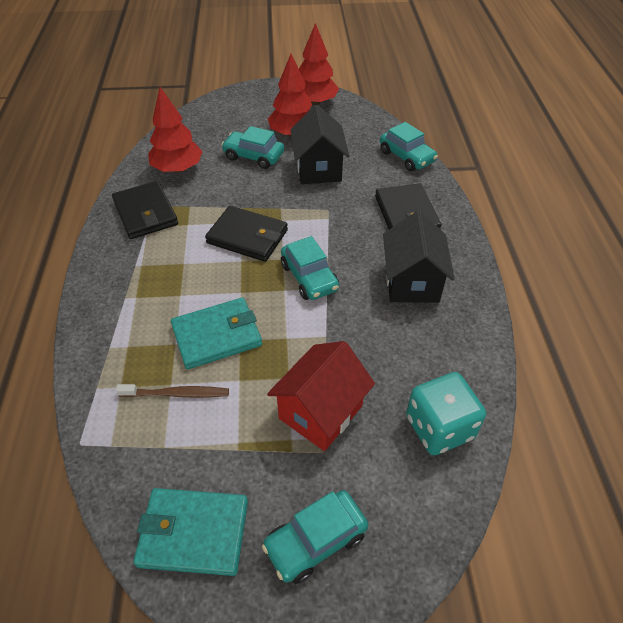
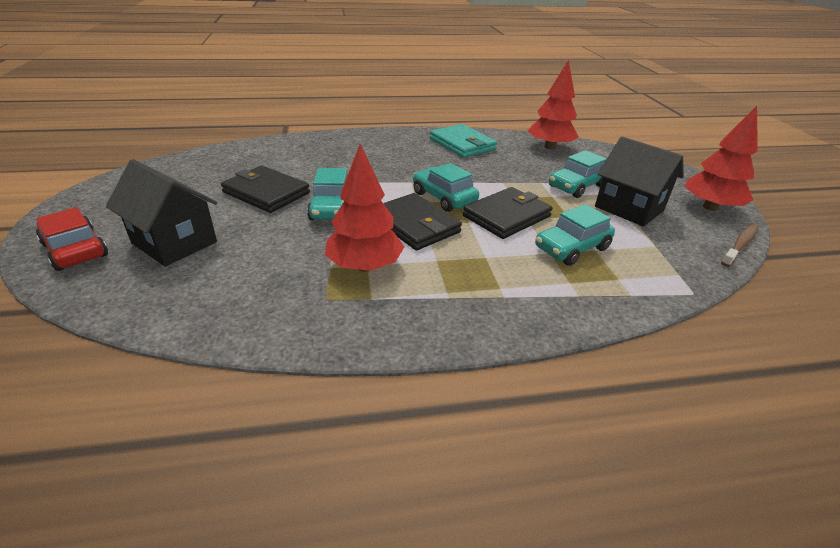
red car: 0 -> 1
red house: 1 -> 0
turquoise dice: 1 -> 0
turquoise wallet: 2 -> 1

